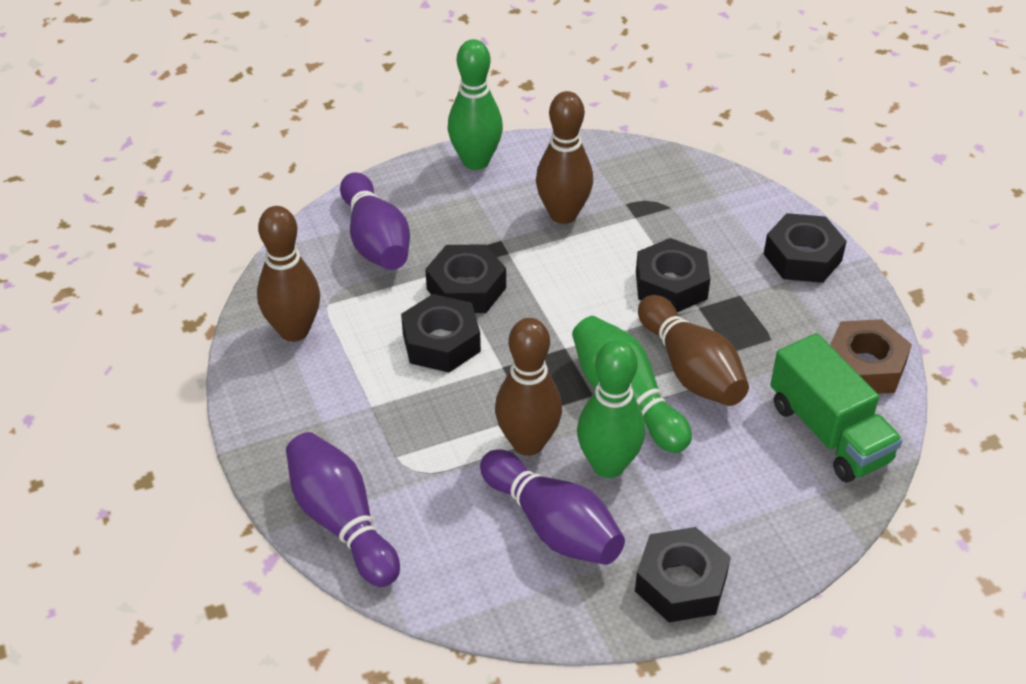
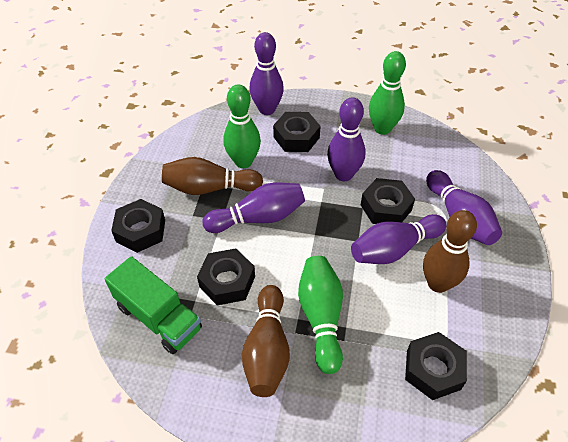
brown bowling pin: 4 -> 3
brown nut: 1 -> 0
purple bowling pin: 3 -> 5

